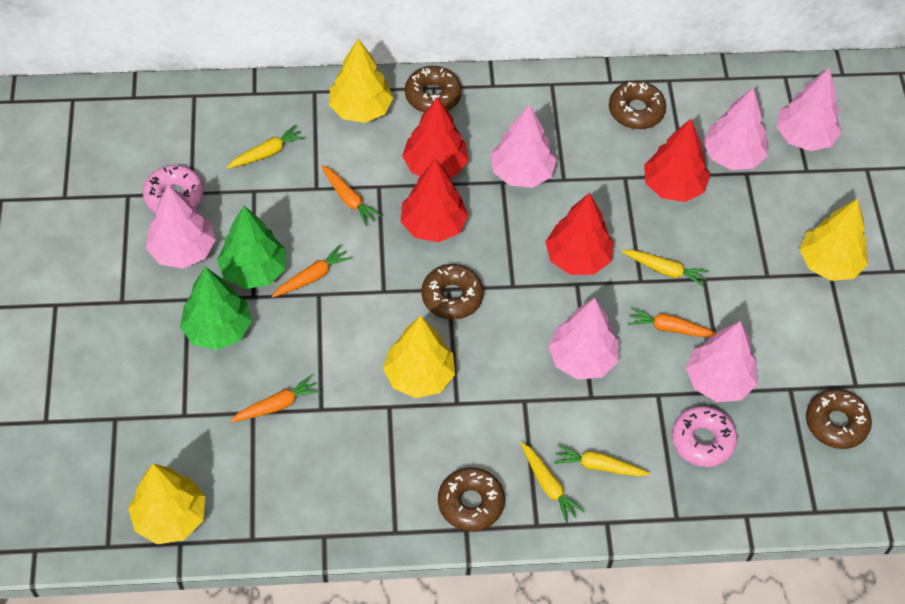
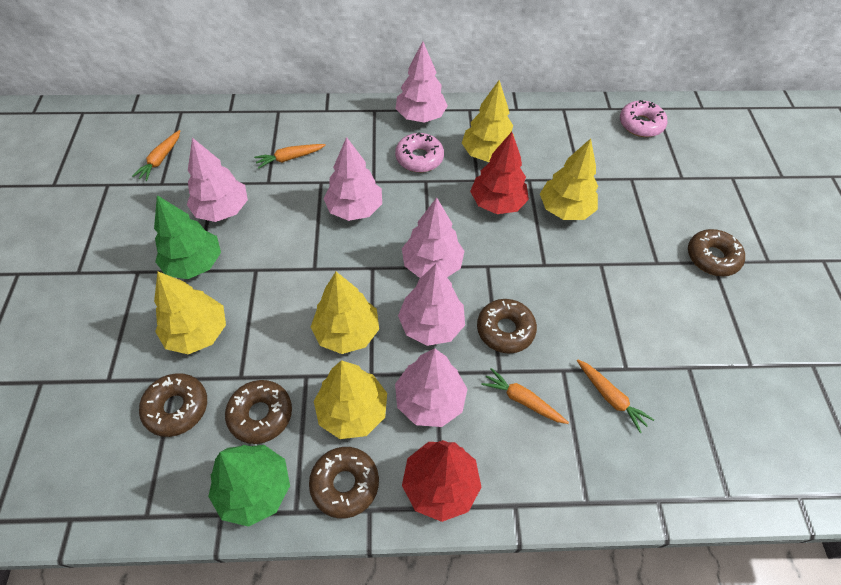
red tree: 4 -> 2
yellow carrot: 4 -> 0
yellow tree: 4 -> 5

